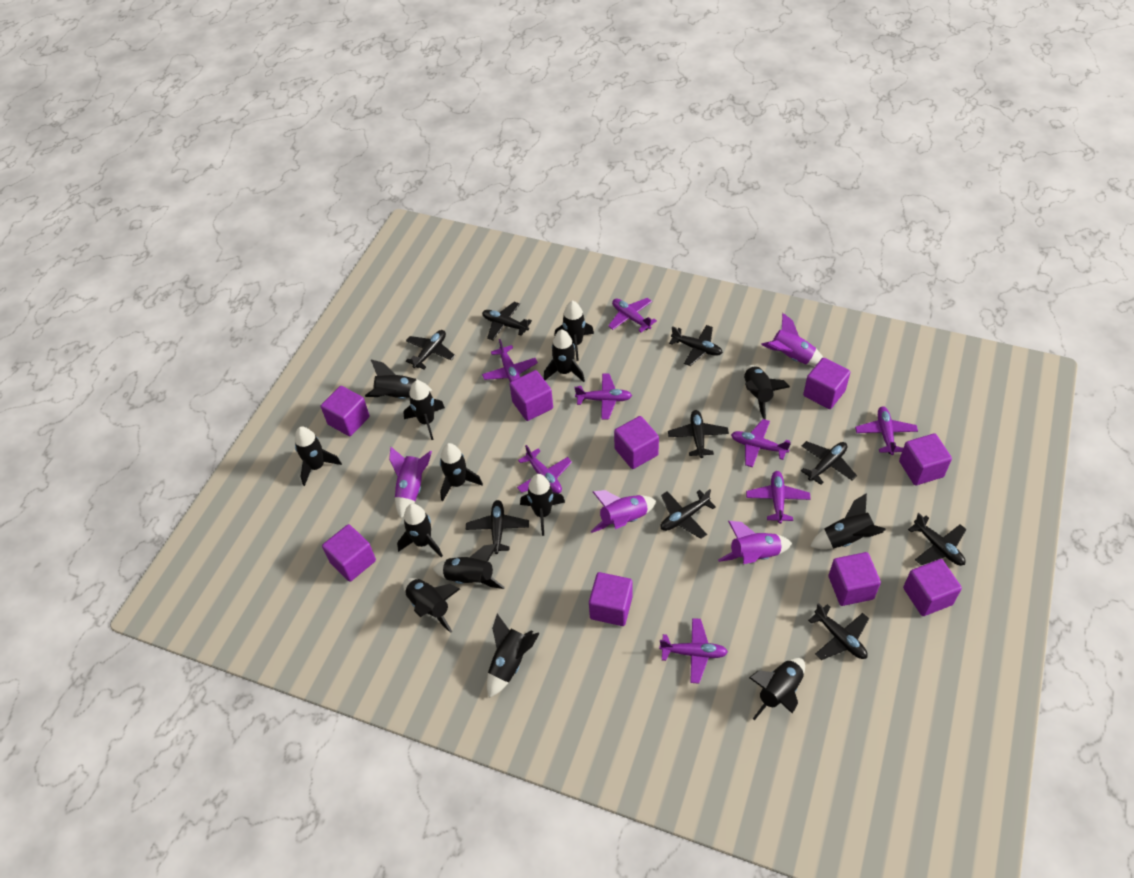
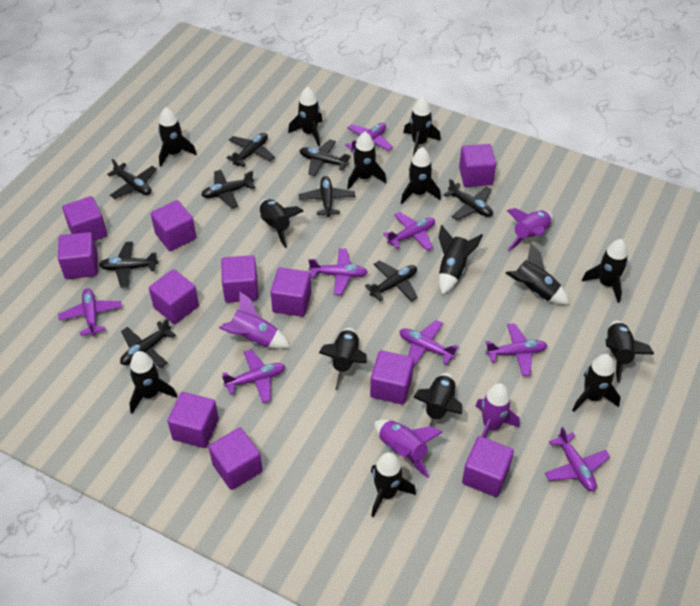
black rocket: 14 -> 15
purple cube: 9 -> 11

